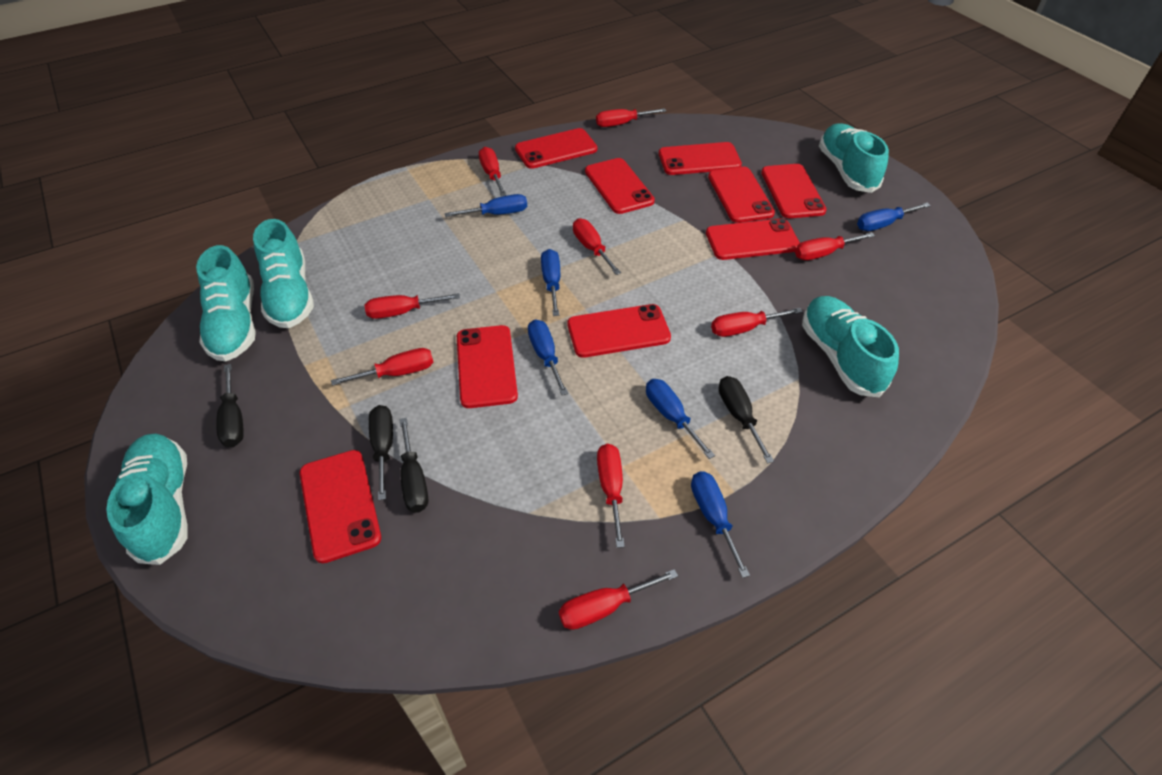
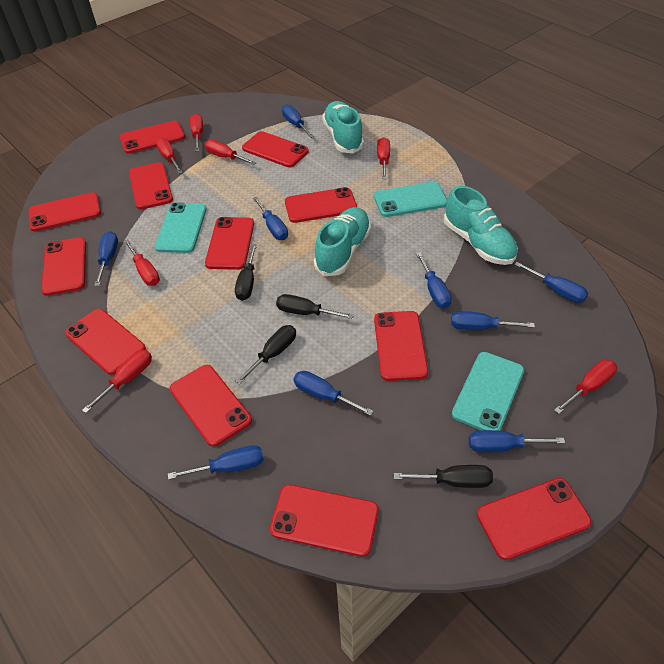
blue screwdriver: 6 -> 9
red phone: 9 -> 12
red screwdriver: 9 -> 7
turquoise phone: 0 -> 3
turquoise shoe: 5 -> 3

